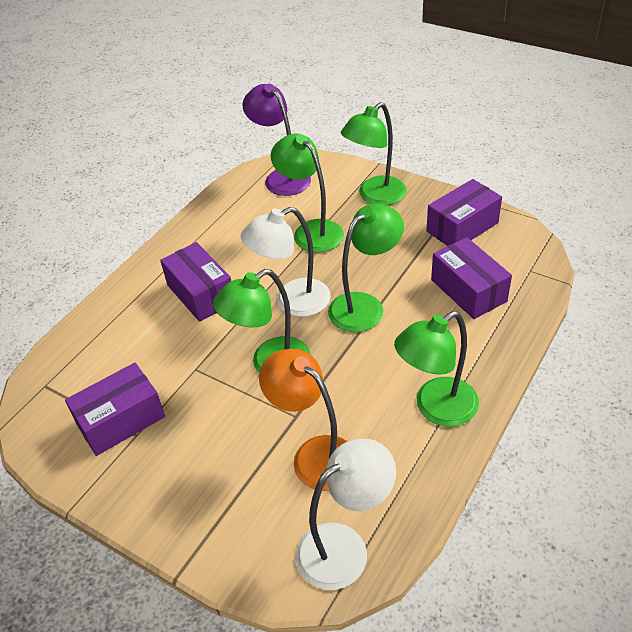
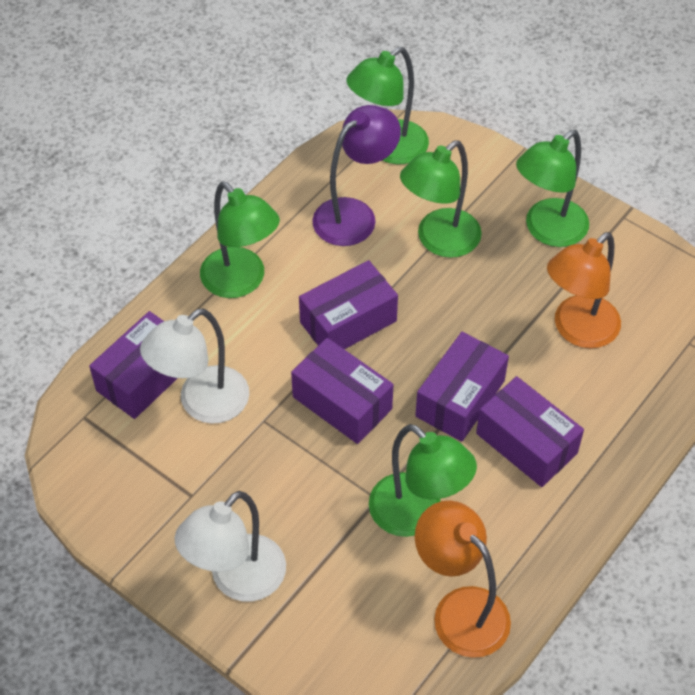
orange lamp: 1 -> 2
purple box: 4 -> 5

